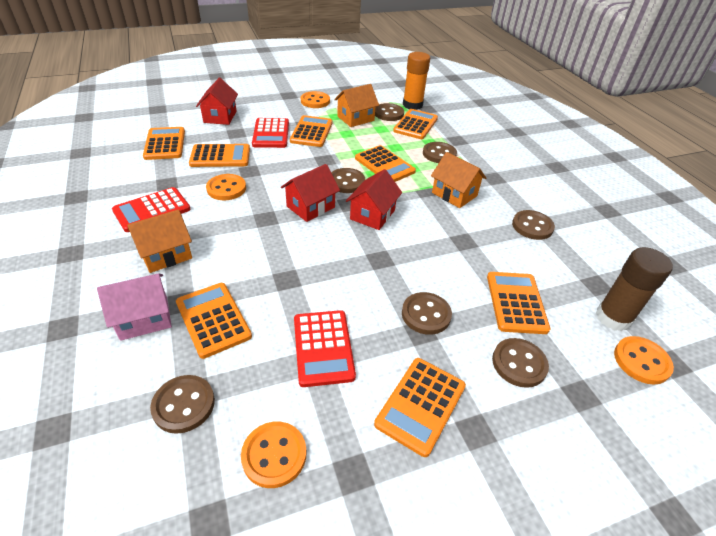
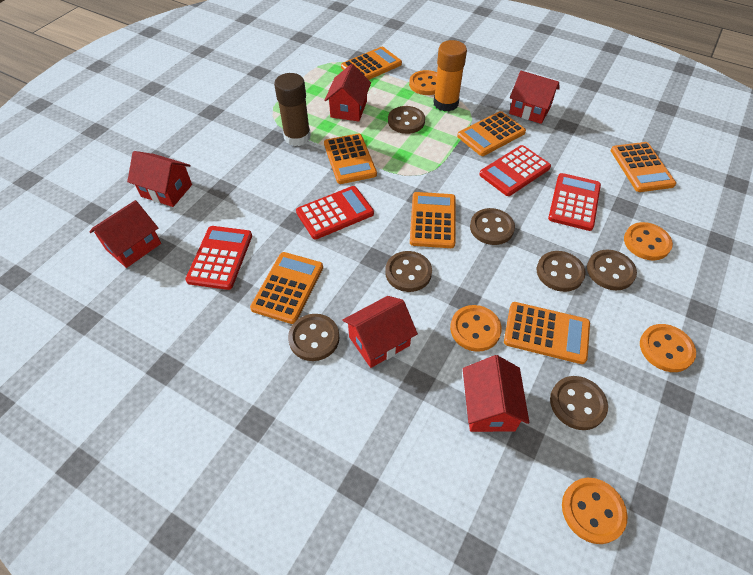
orange button: 4 -> 5
orange calculator: 8 -> 7
orange house: 3 -> 0
pink house: 1 -> 0
red calculator: 3 -> 4
red house: 3 -> 6

